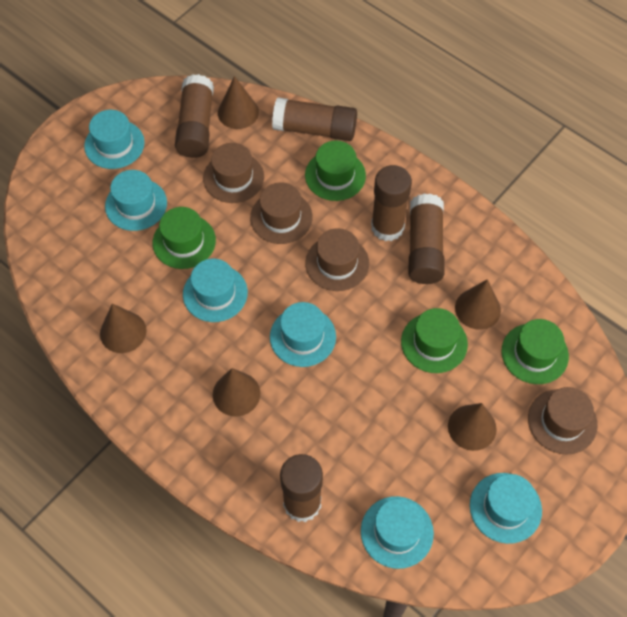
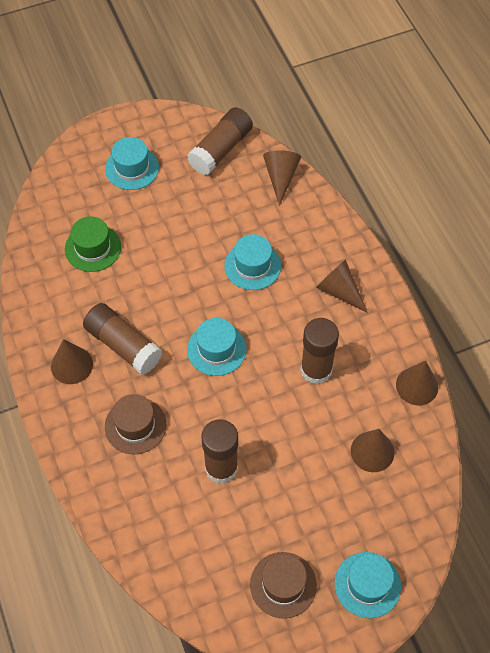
brown glue stick: 5 -> 4
brown hat: 4 -> 2
green hat: 4 -> 1
turquoise hat: 6 -> 4

